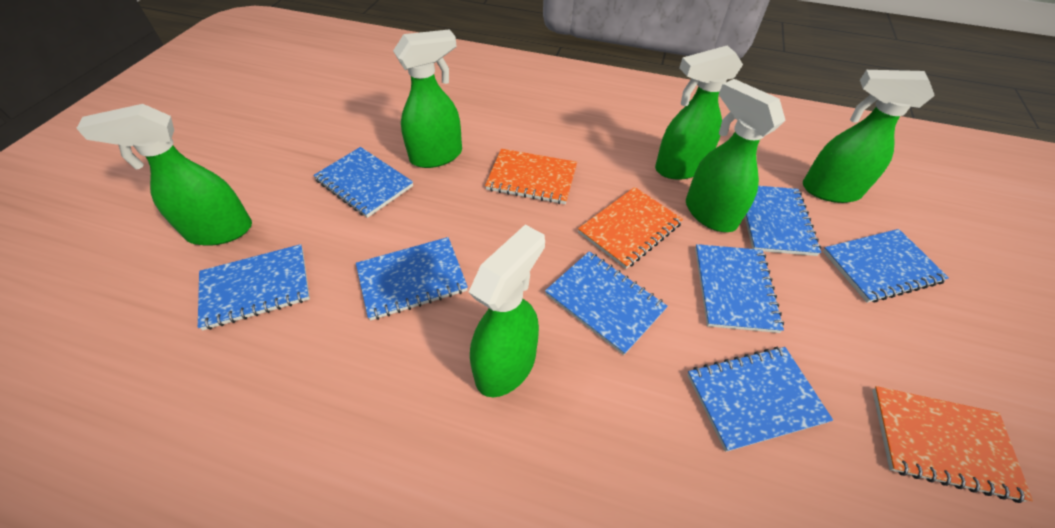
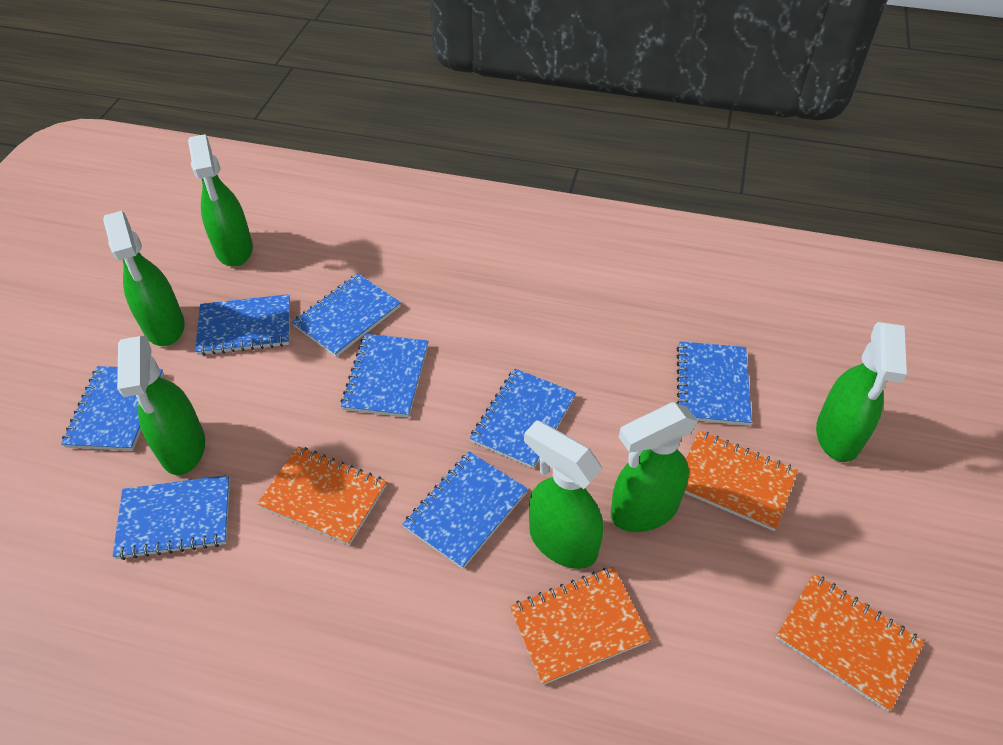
orange notebook: 3 -> 4

